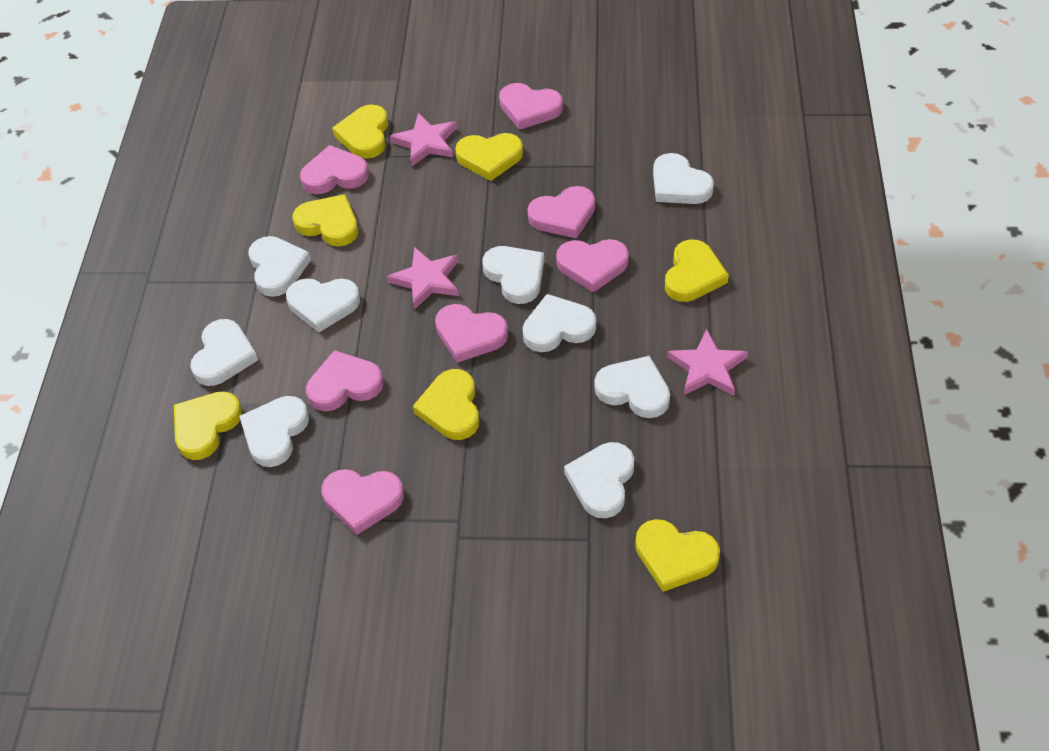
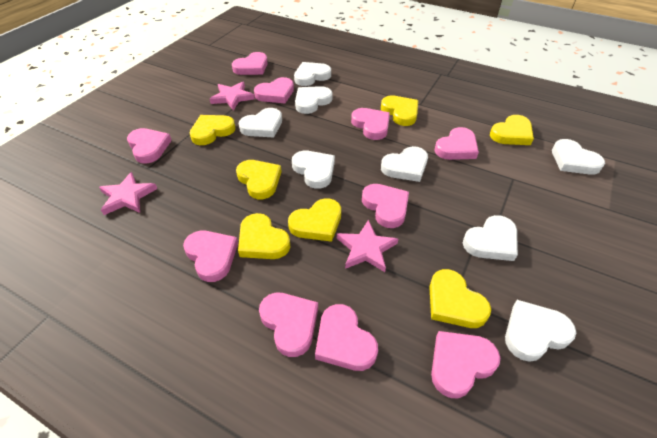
pink heart: 7 -> 10
white heart: 9 -> 8

